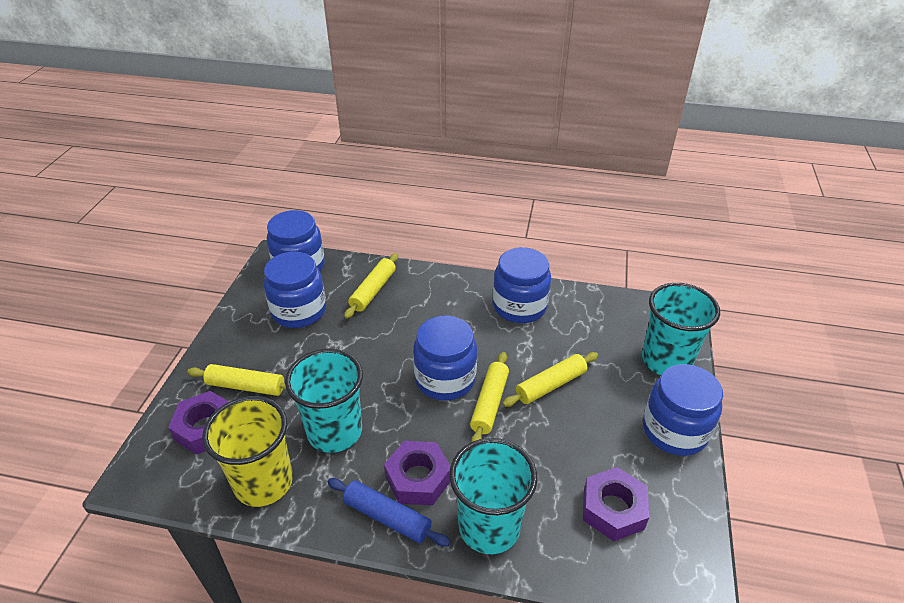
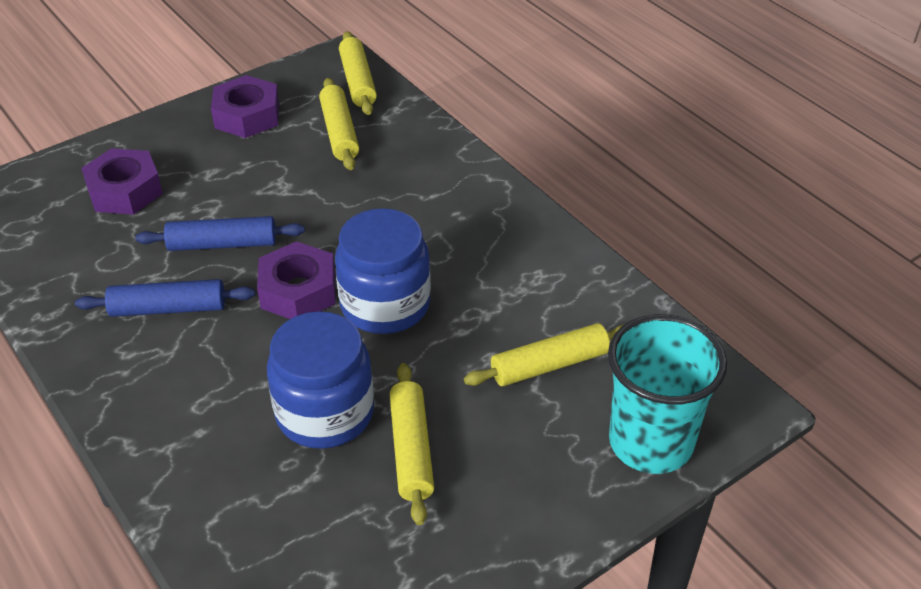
blue jar: 5 -> 2
blue rolling pin: 1 -> 2
turquoise cup: 3 -> 1
yellow cup: 1 -> 0

